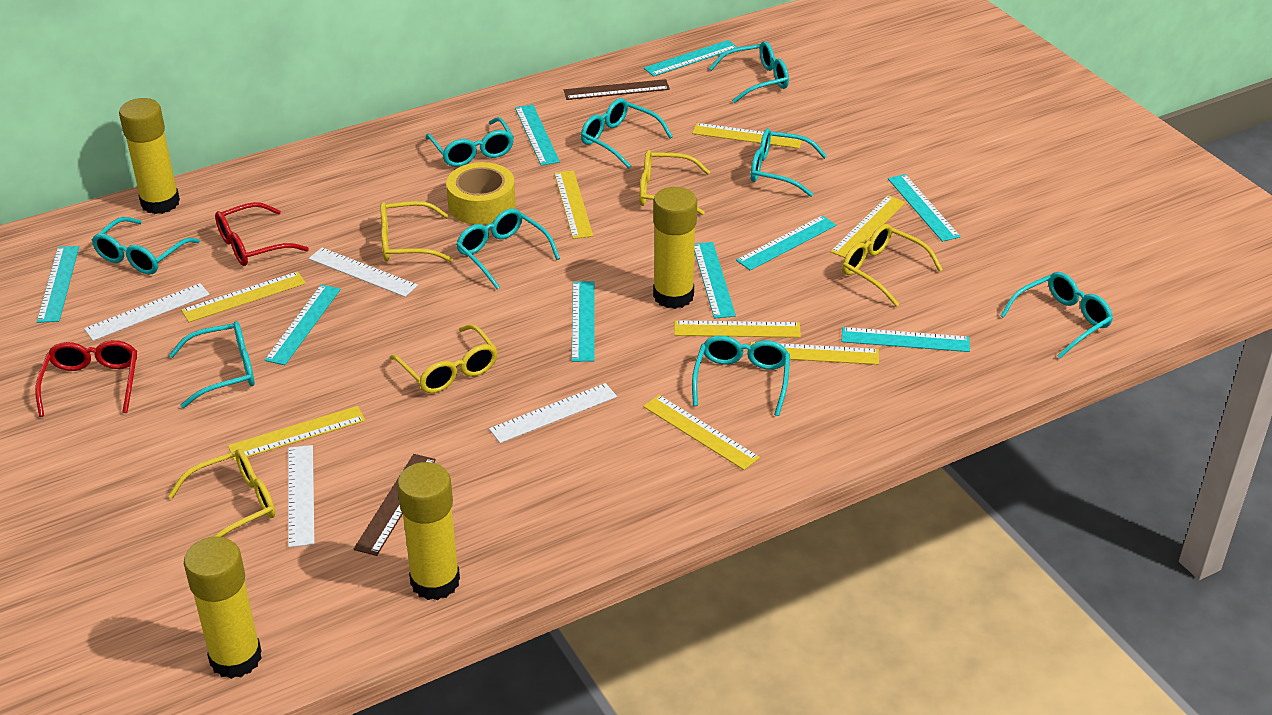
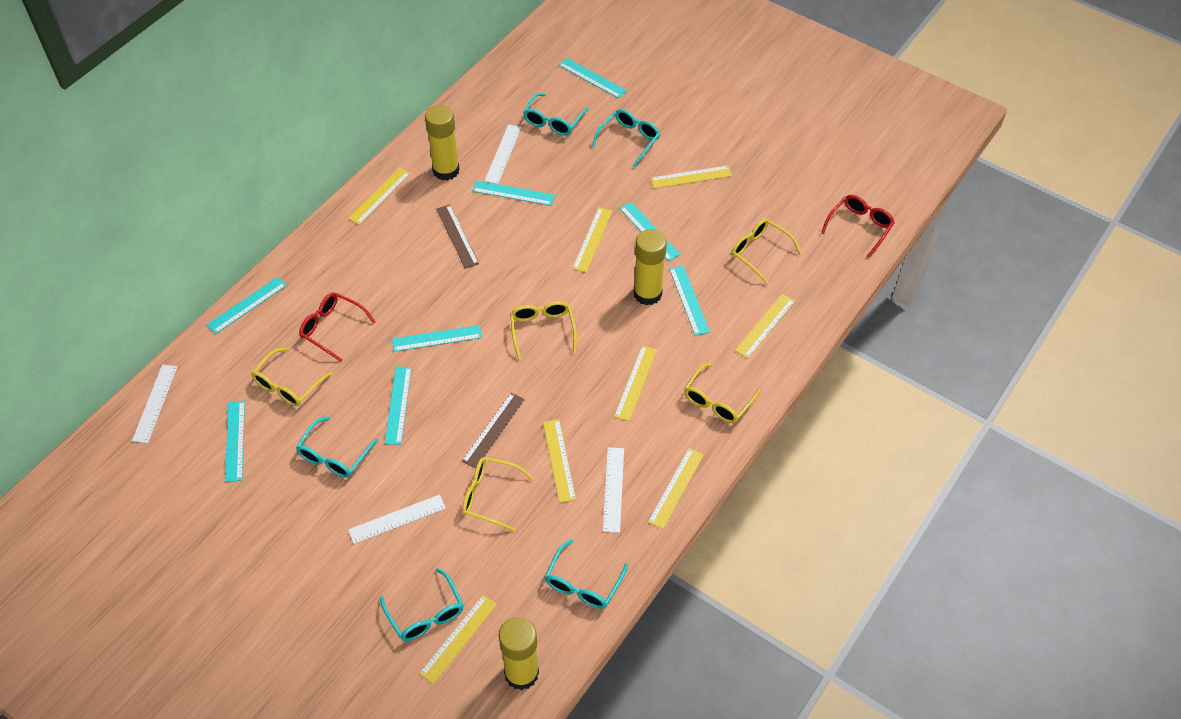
turquoise glasses: 9 -> 5
turquoise ruler: 9 -> 8
yellow glue stick: 4 -> 3
yellow tape: 1 -> 0

